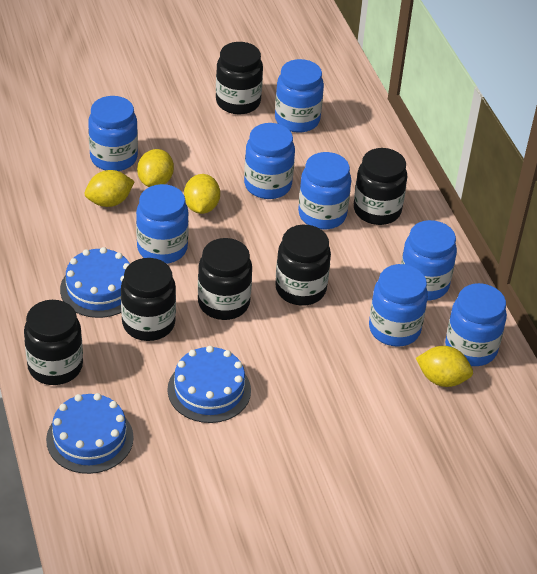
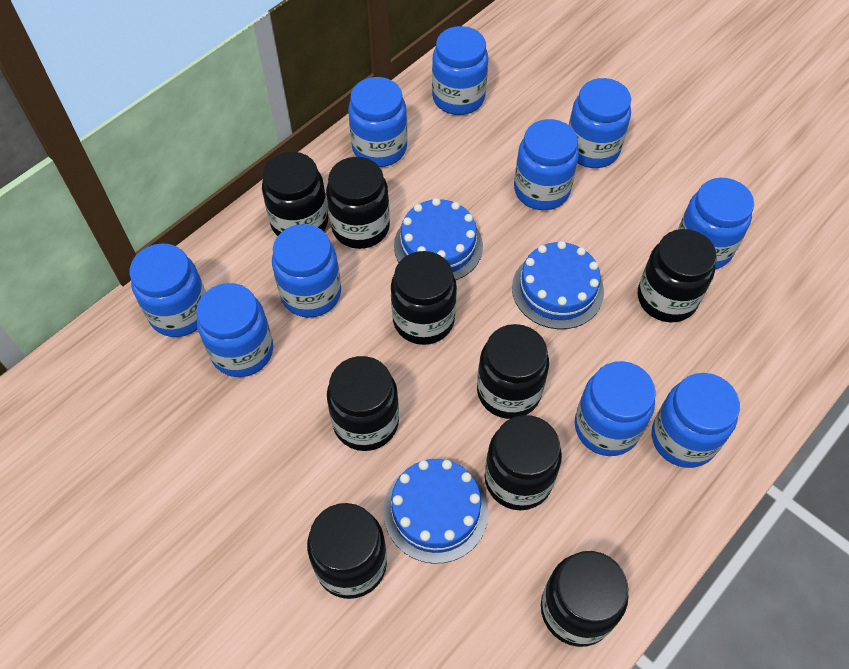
black jar: 6 -> 9
blue jar: 8 -> 10
yellow lemon: 4 -> 0

